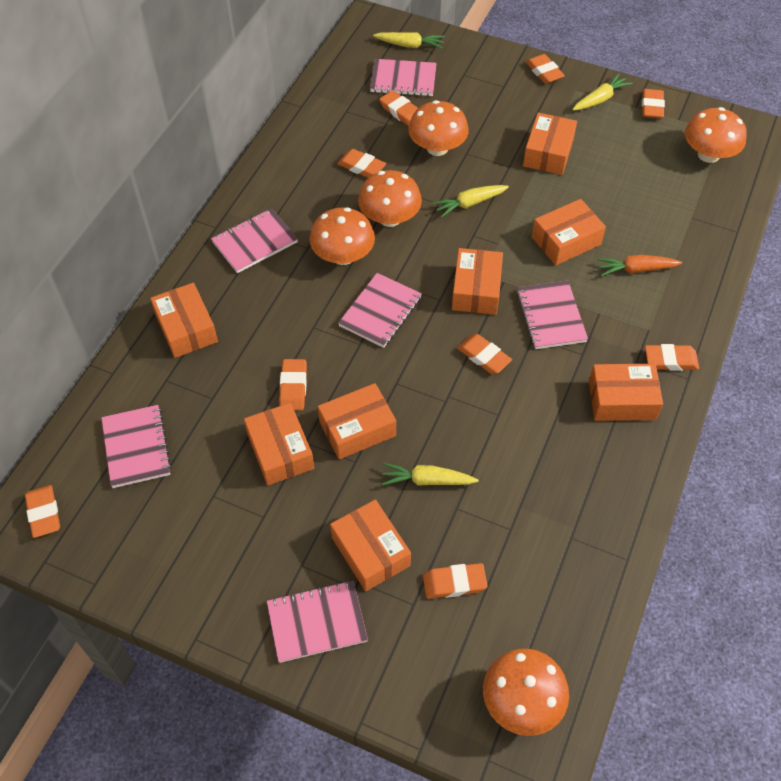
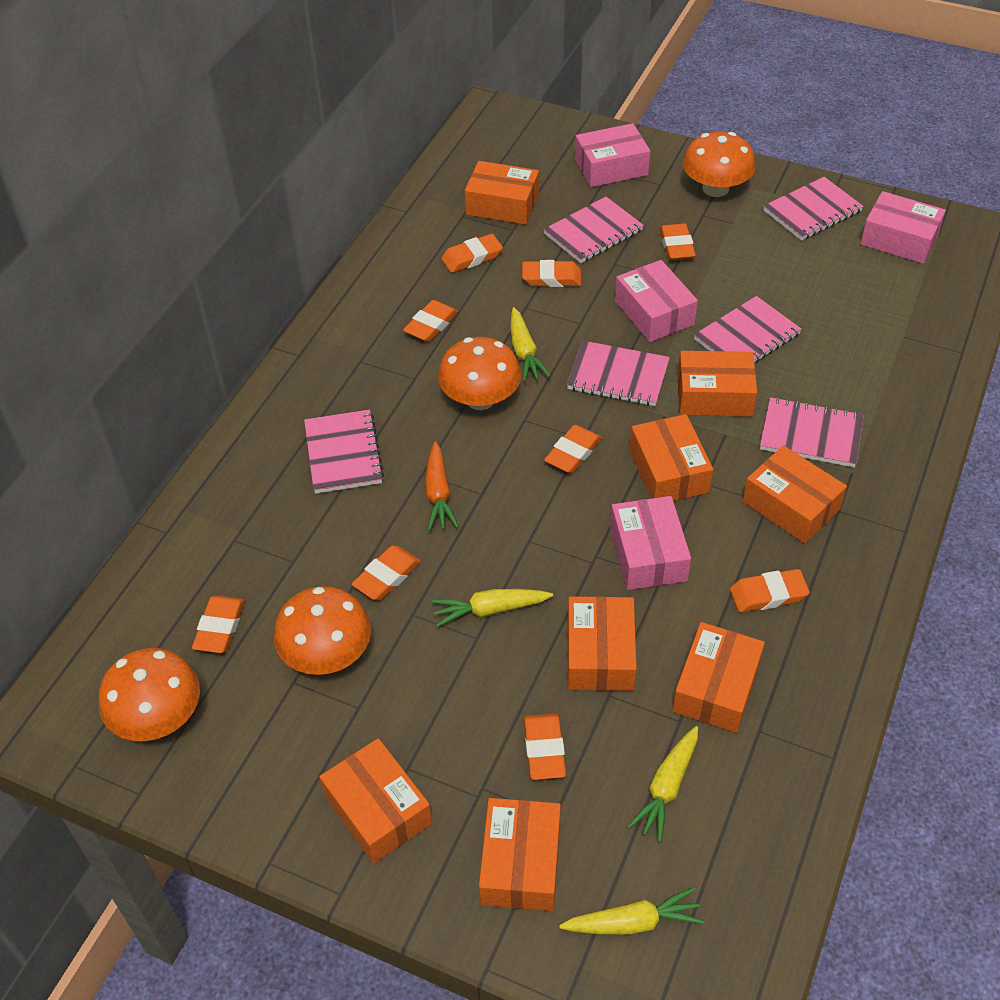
orange mushroom: 5 -> 4
pink box: 0 -> 4

